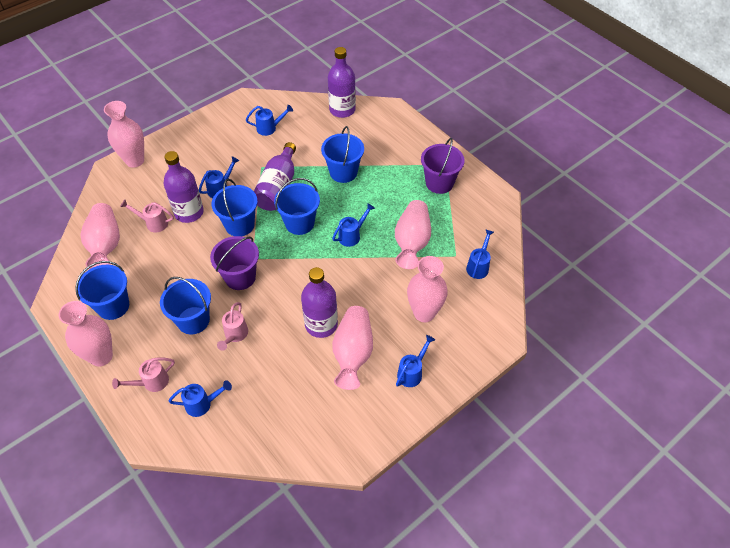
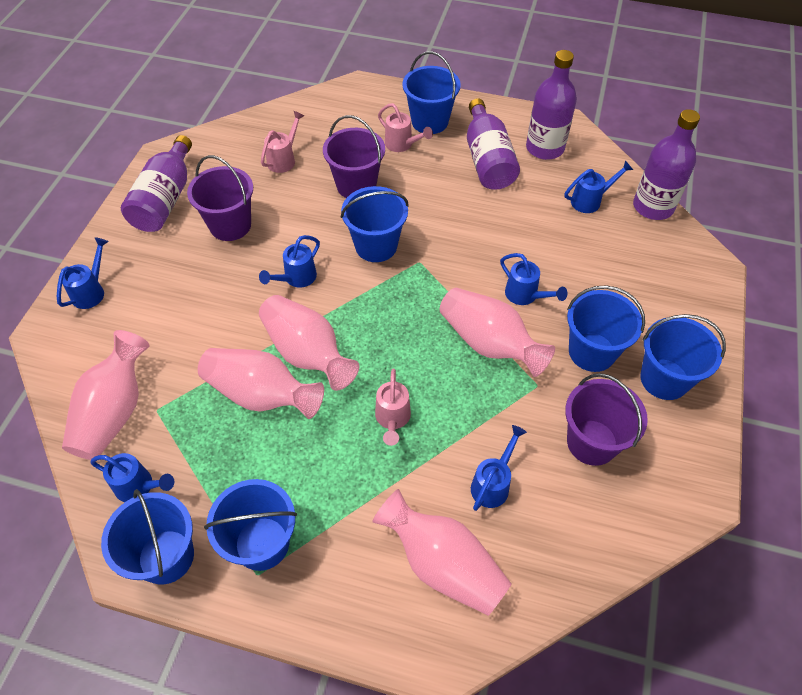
blue bucket: 5 -> 6
pink vase: 6 -> 5
purple bucket: 2 -> 3

